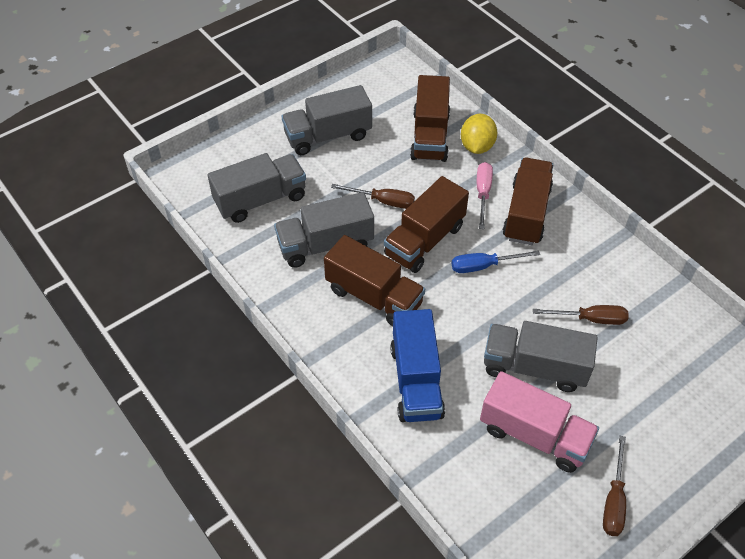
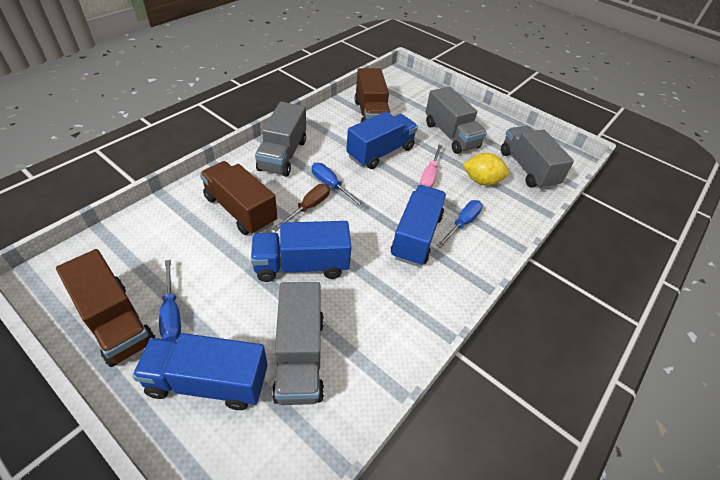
blue screwdriver: 1 -> 3
blue truck: 1 -> 4
brown screwdriver: 3 -> 1
brown truck: 4 -> 3
pink truck: 1 -> 0

